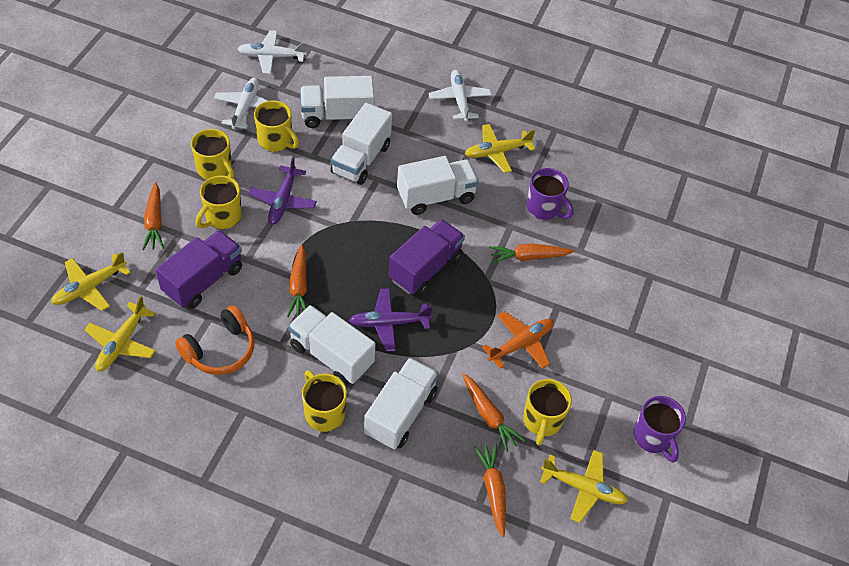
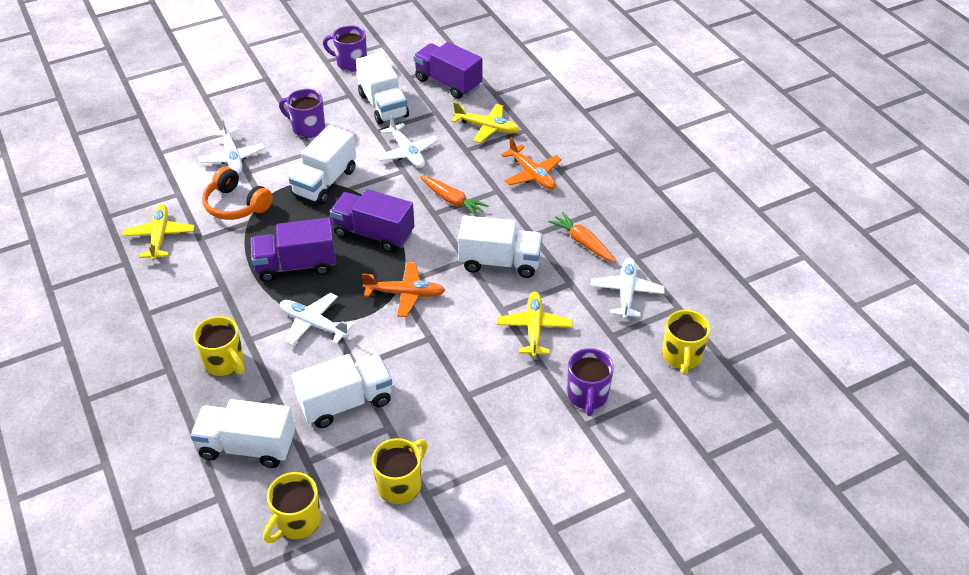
orange carrot: 5 -> 2
orange plane: 1 -> 2
purple mug: 2 -> 3
purple plane: 2 -> 0
purple truck: 2 -> 3
white plane: 3 -> 4
yellow mug: 5 -> 4
yellow plane: 4 -> 3

